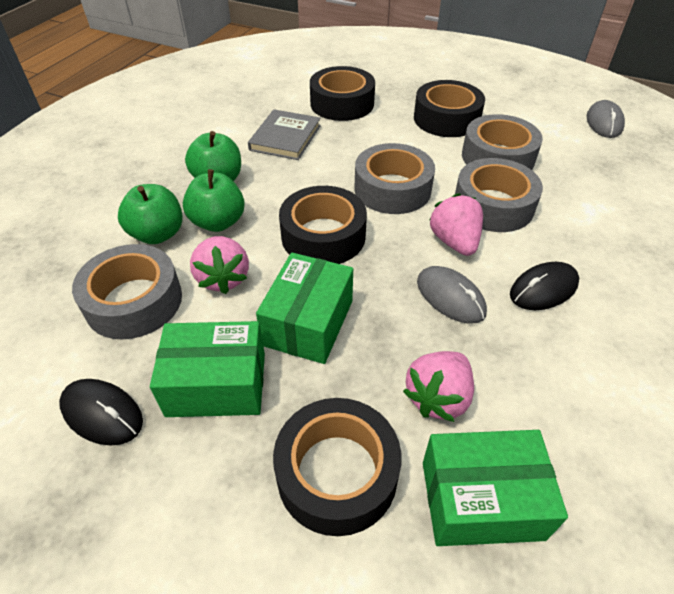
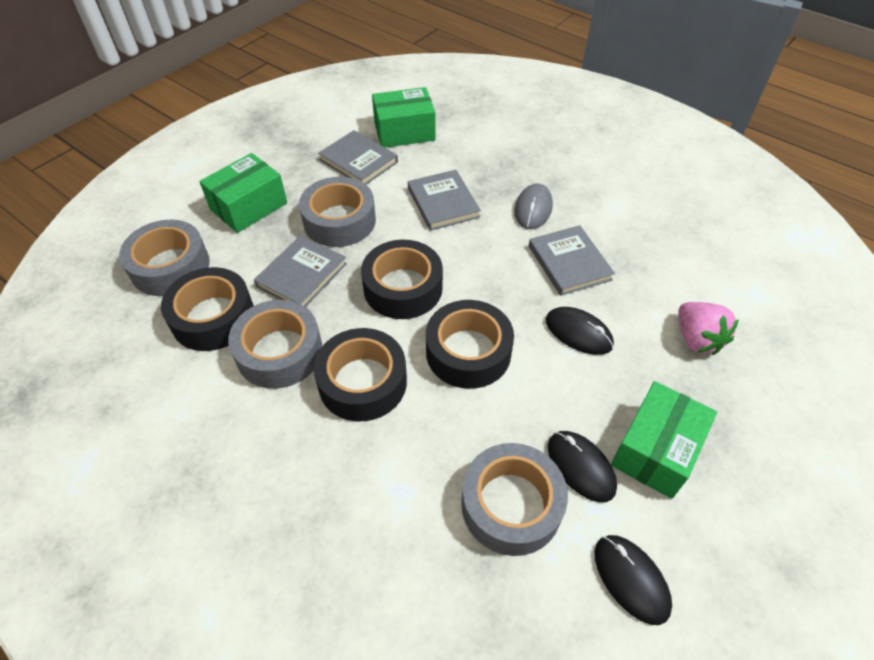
black mouse: 2 -> 3
green apple: 3 -> 0
grey book: 1 -> 4
grey mouse: 2 -> 1
pink strawberry: 3 -> 1

